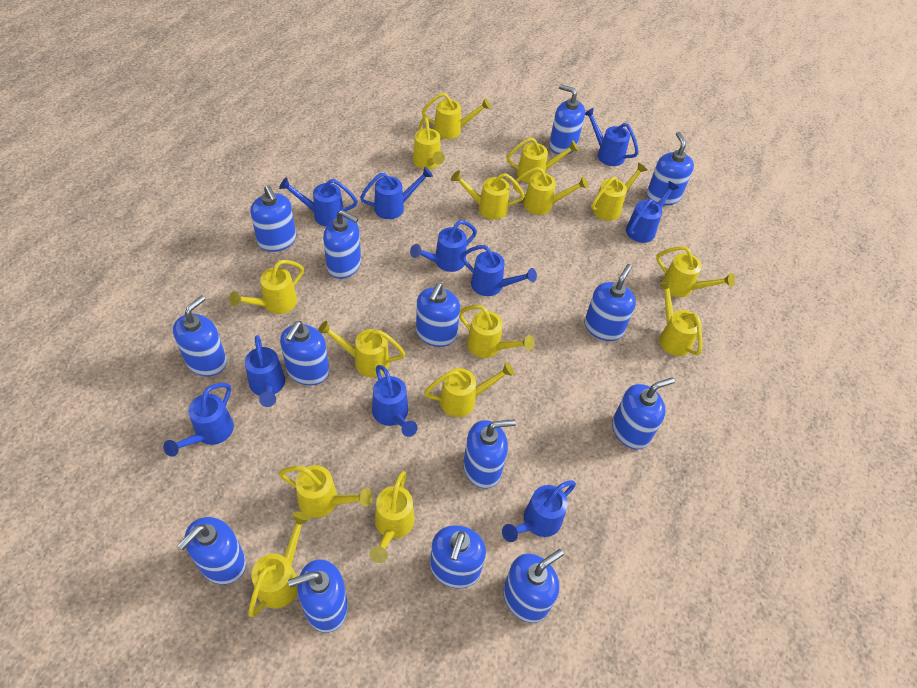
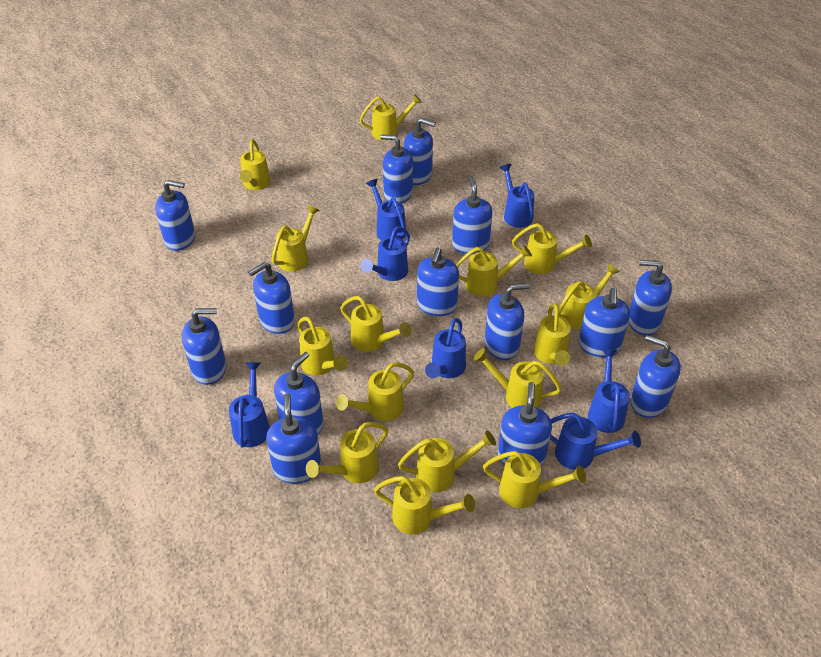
blue watering can: 10 -> 7

